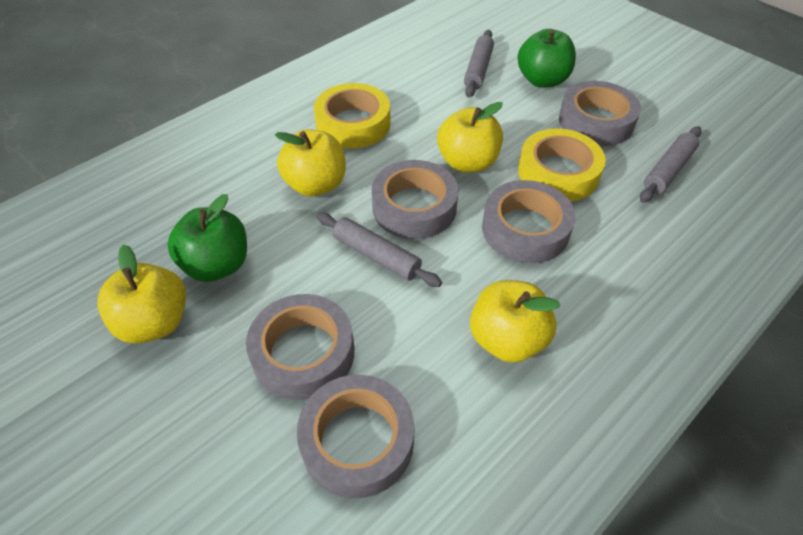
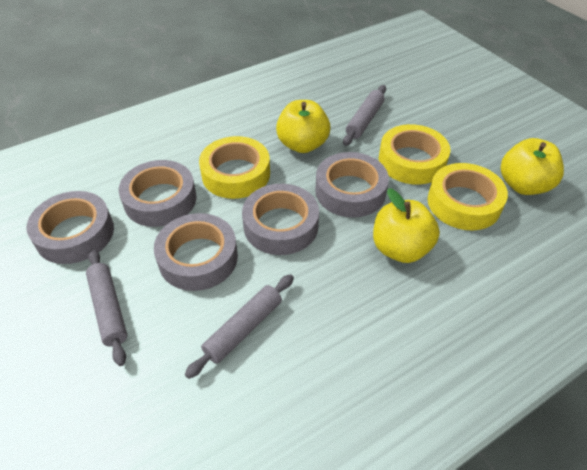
green apple: 2 -> 0
yellow apple: 4 -> 3
yellow tape: 2 -> 3

